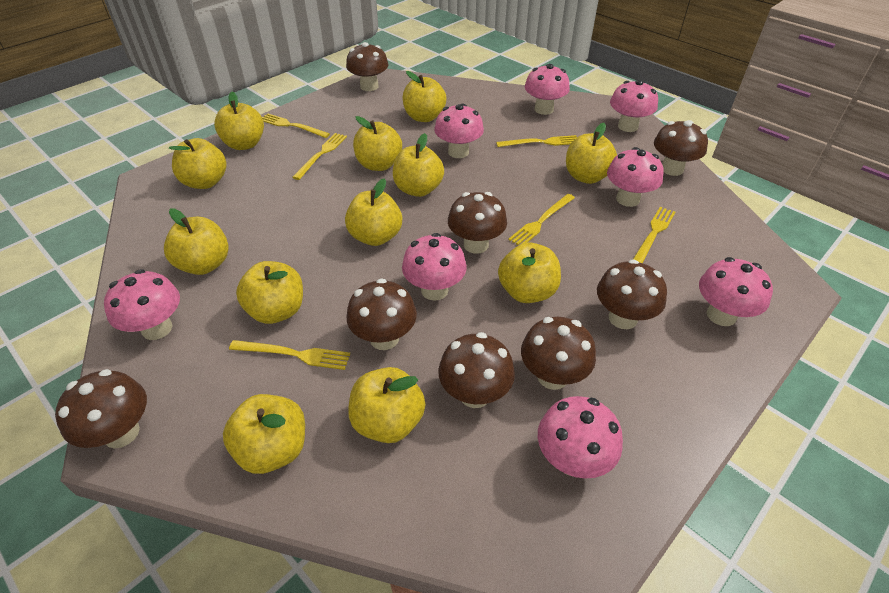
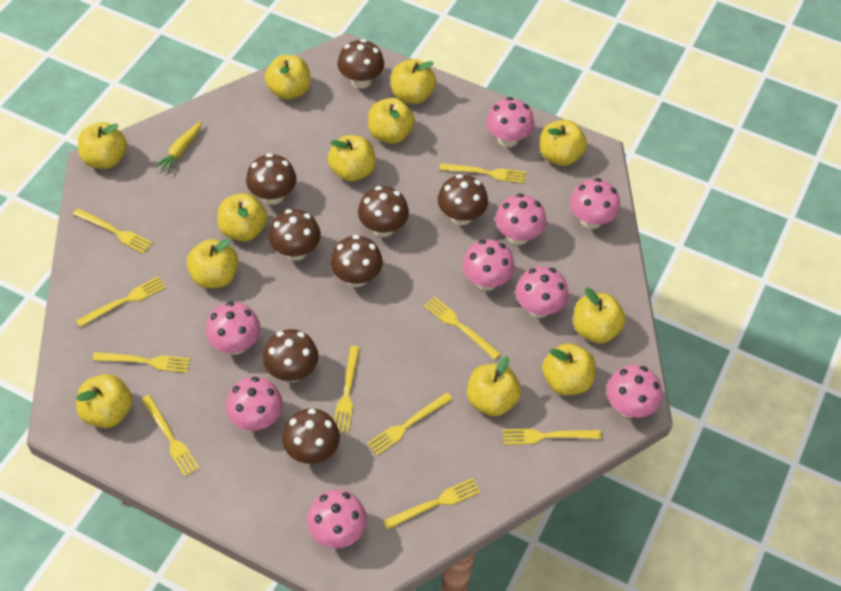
pink mushroom: 8 -> 9
yellow carrot: 0 -> 1
yellow fork: 6 -> 10

